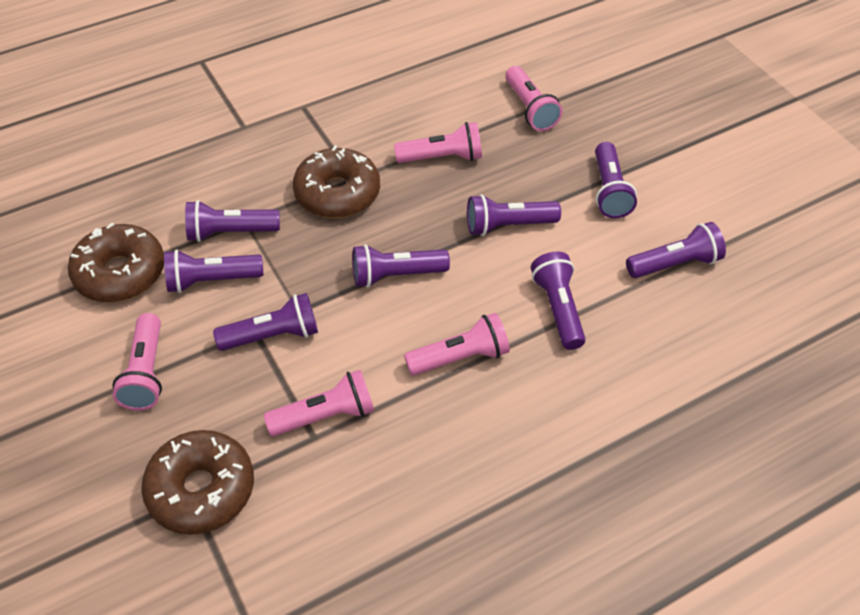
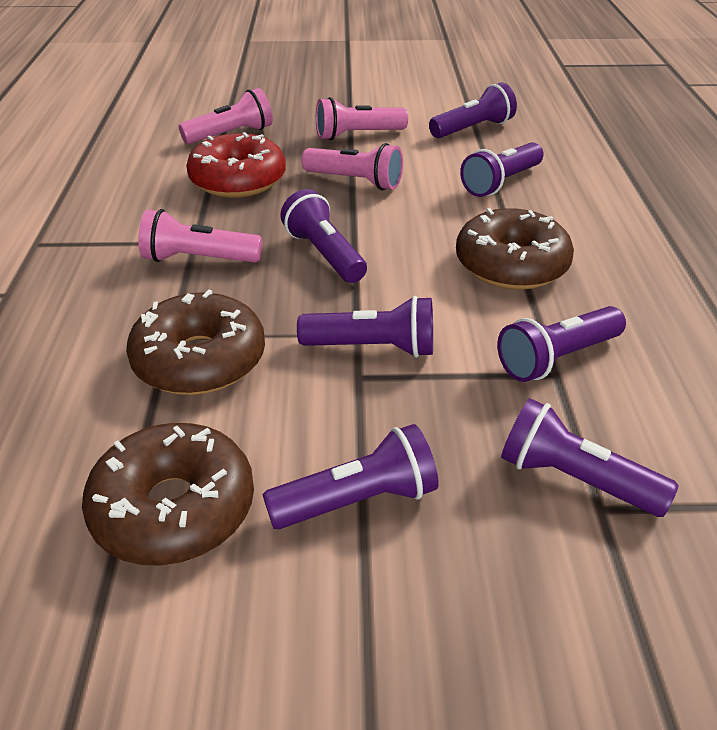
pink flashlight: 5 -> 4
purple flashlight: 8 -> 7
red donut: 0 -> 1

